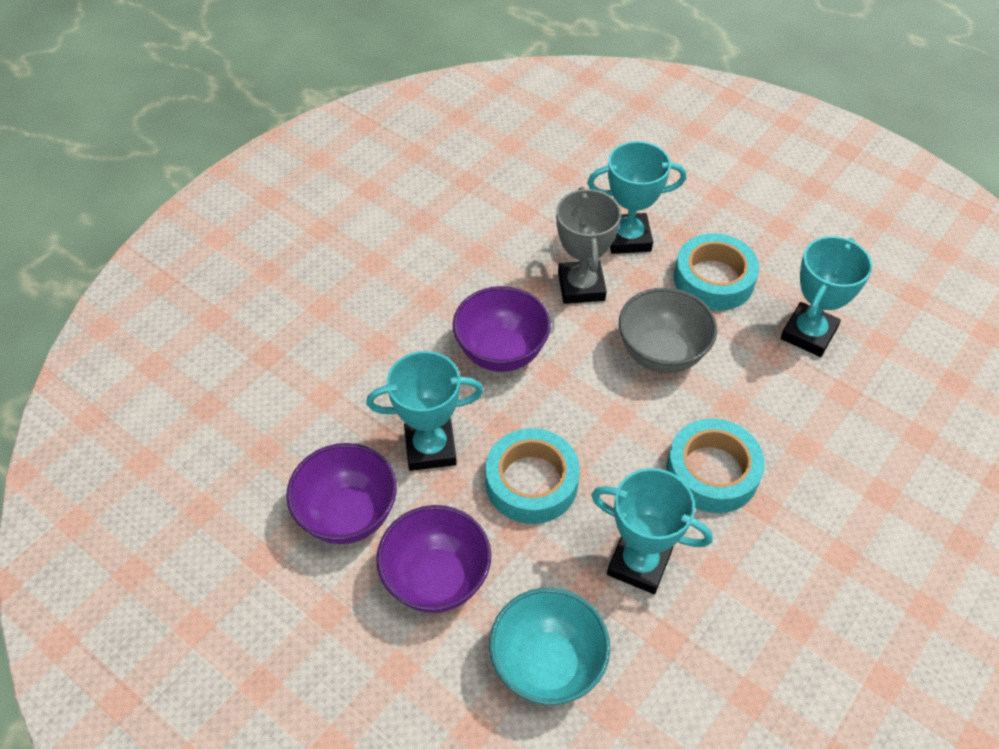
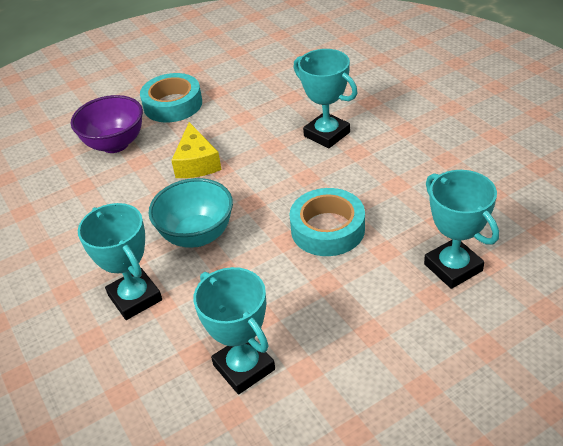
grey bowl: 1 -> 0
grey trophy: 1 -> 0
purple bowl: 3 -> 1
turquoise tape: 3 -> 2
yellow cheese: 0 -> 1

